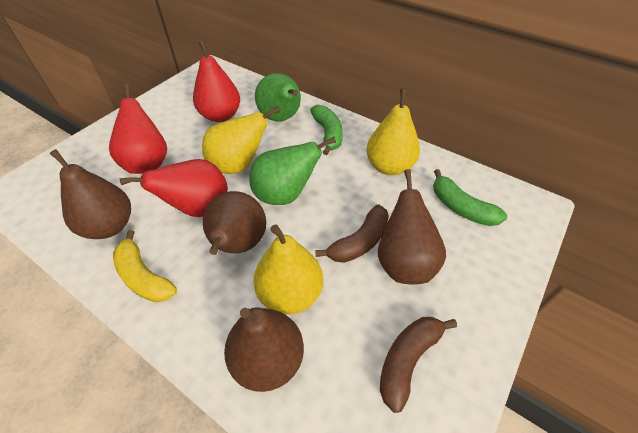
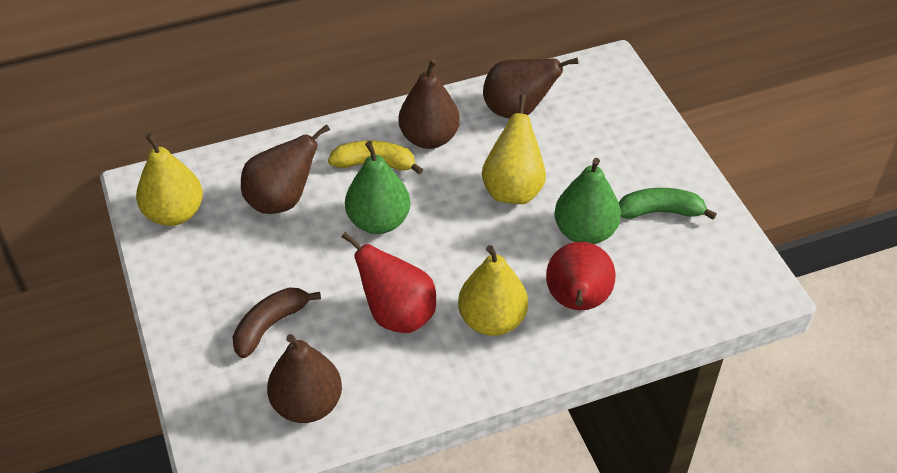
brown banana: 2 -> 1
green banana: 2 -> 1
red pear: 3 -> 2

